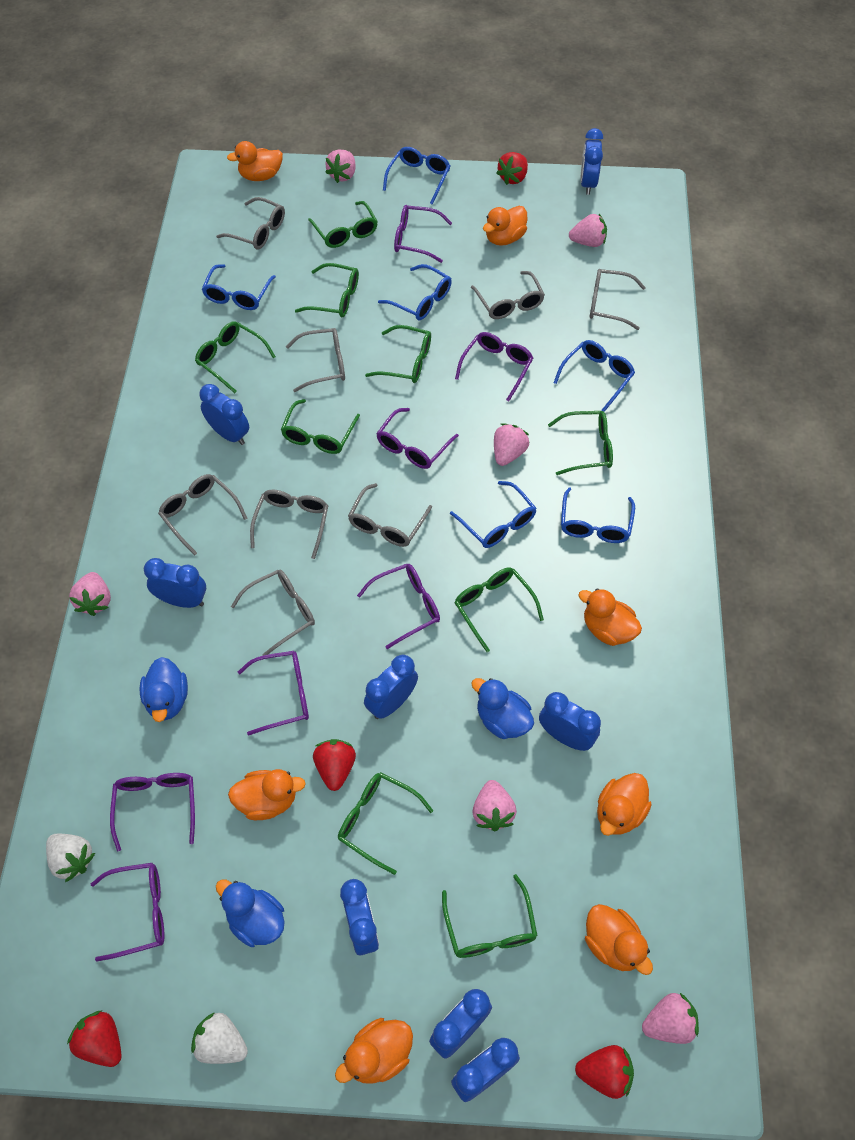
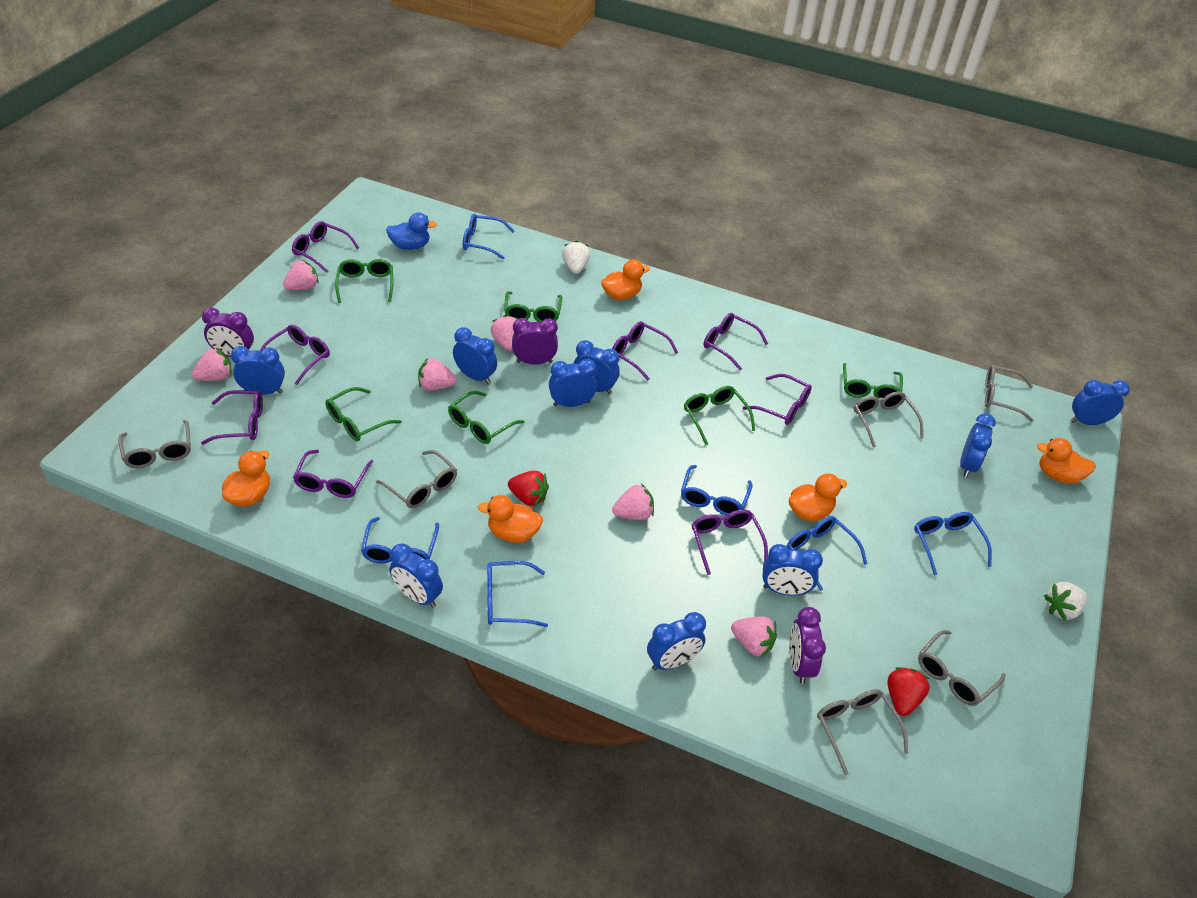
blue clock: 8 -> 9
blue duck: 3 -> 1
green glasses: 9 -> 6
grey glasses: 8 -> 6
orange duck: 7 -> 5
purple clock: 0 -> 3
purple glasses: 7 -> 8
red strawberry: 4 -> 2

